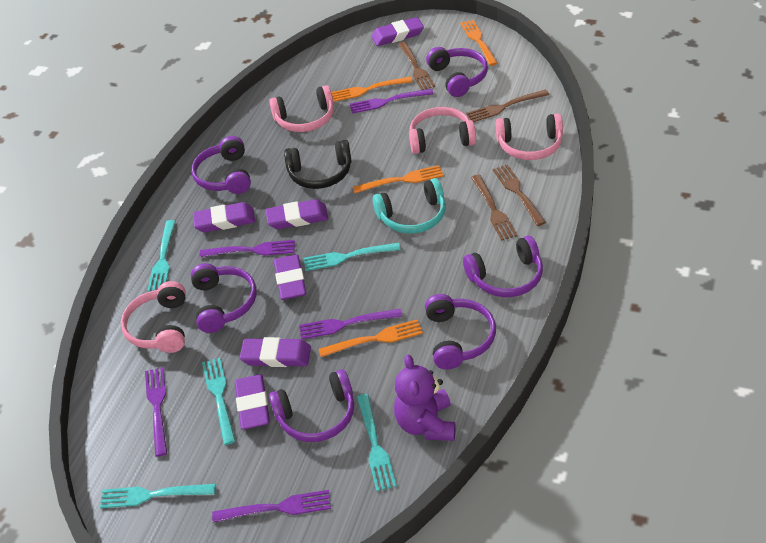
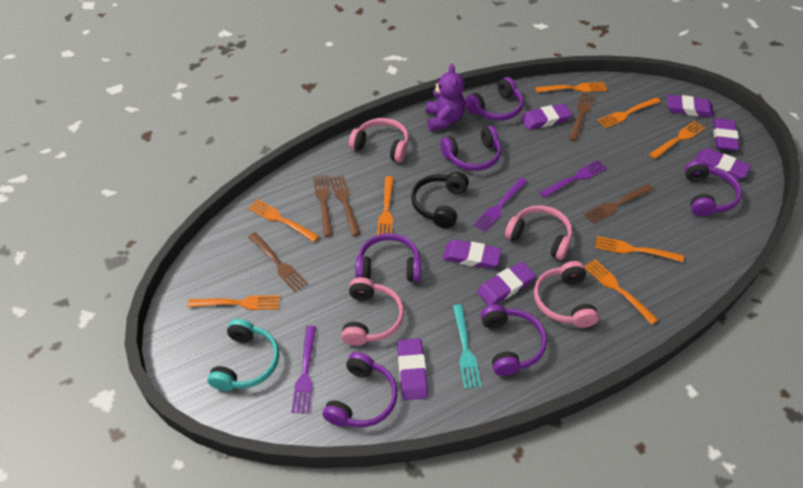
brown fork: 4 -> 5
orange fork: 4 -> 8
purple eraser: 6 -> 7
purple fork: 5 -> 3
turquoise fork: 5 -> 1

